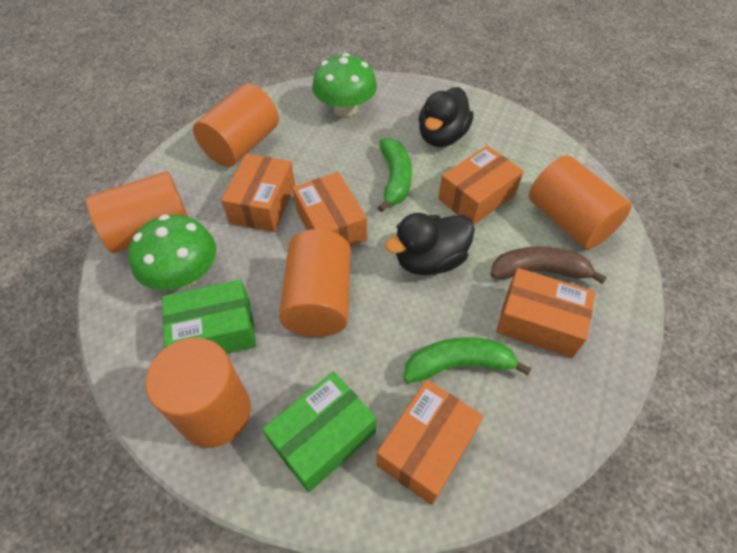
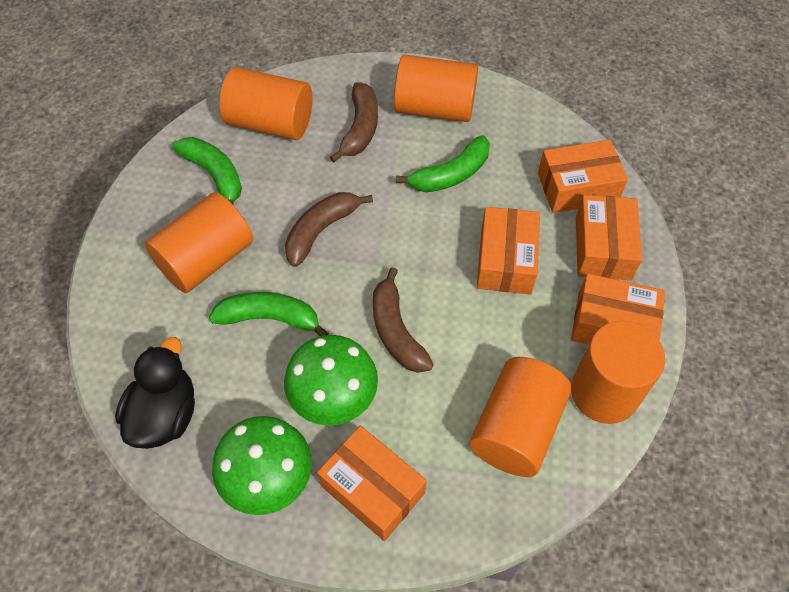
black duck: 2 -> 1
brown banana: 1 -> 3
green banana: 2 -> 3
green box: 2 -> 0

